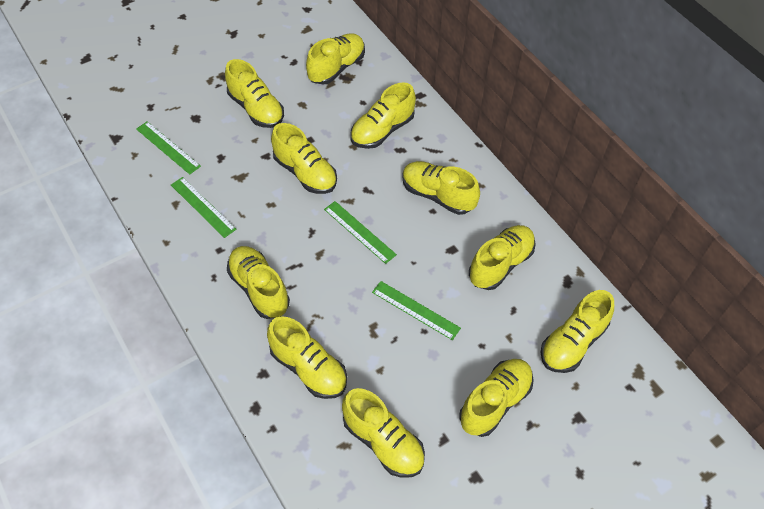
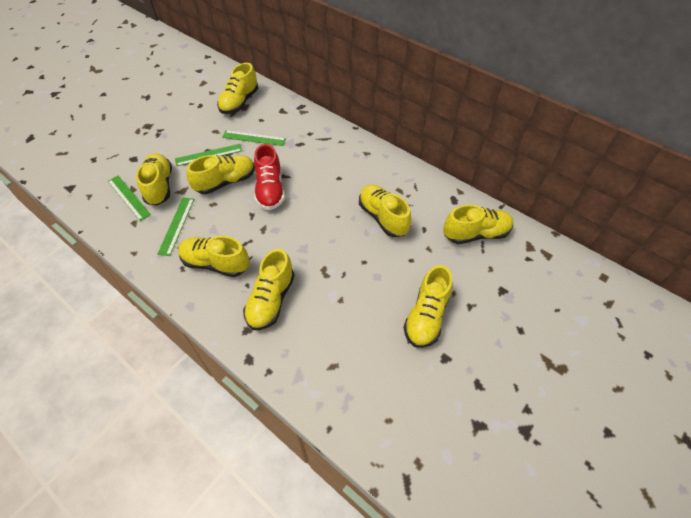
red shoe: 0 -> 1
yellow shoe: 11 -> 8

